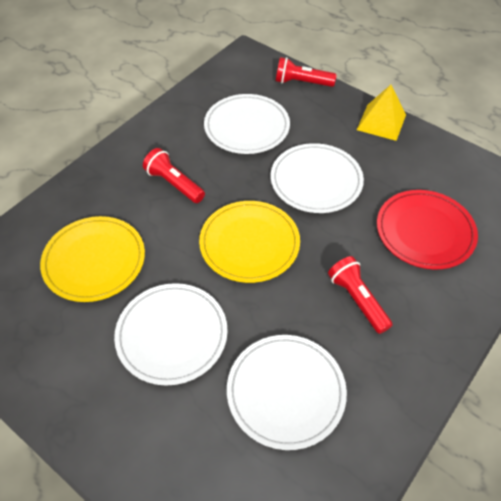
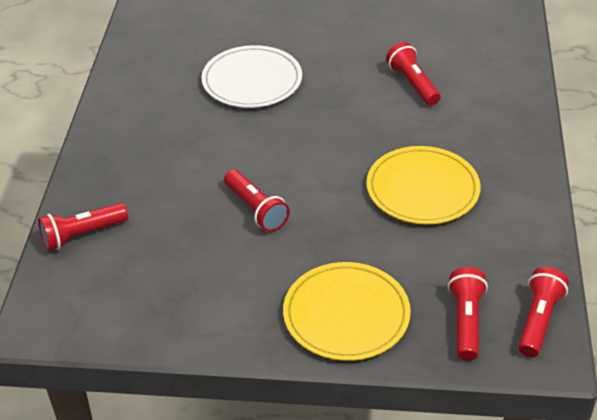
red flashlight: 3 -> 5
red plate: 1 -> 0
white plate: 4 -> 1
yellow pyramid: 1 -> 0

